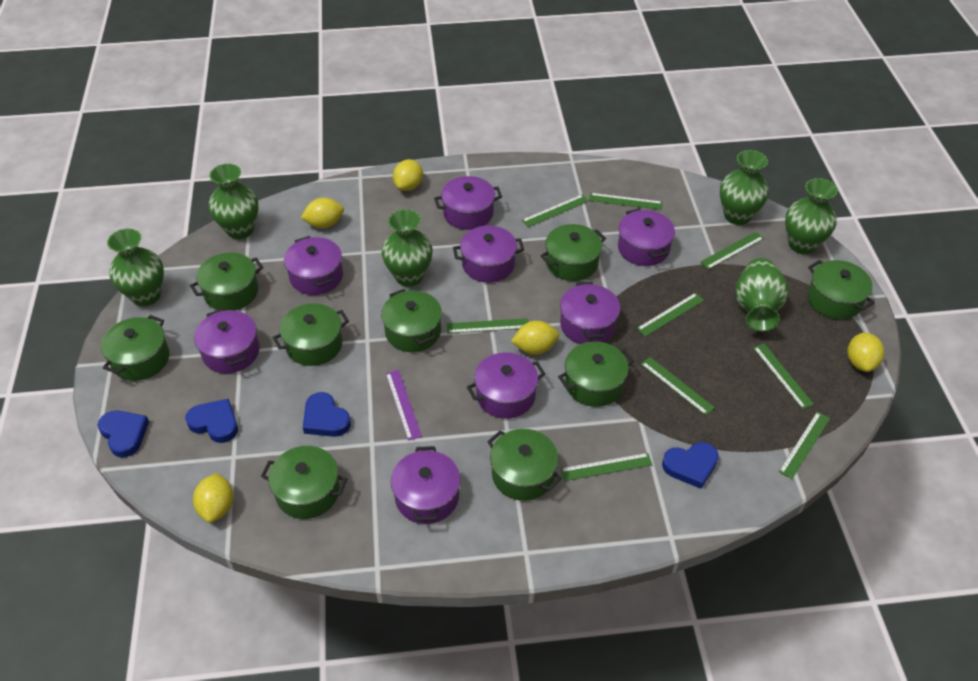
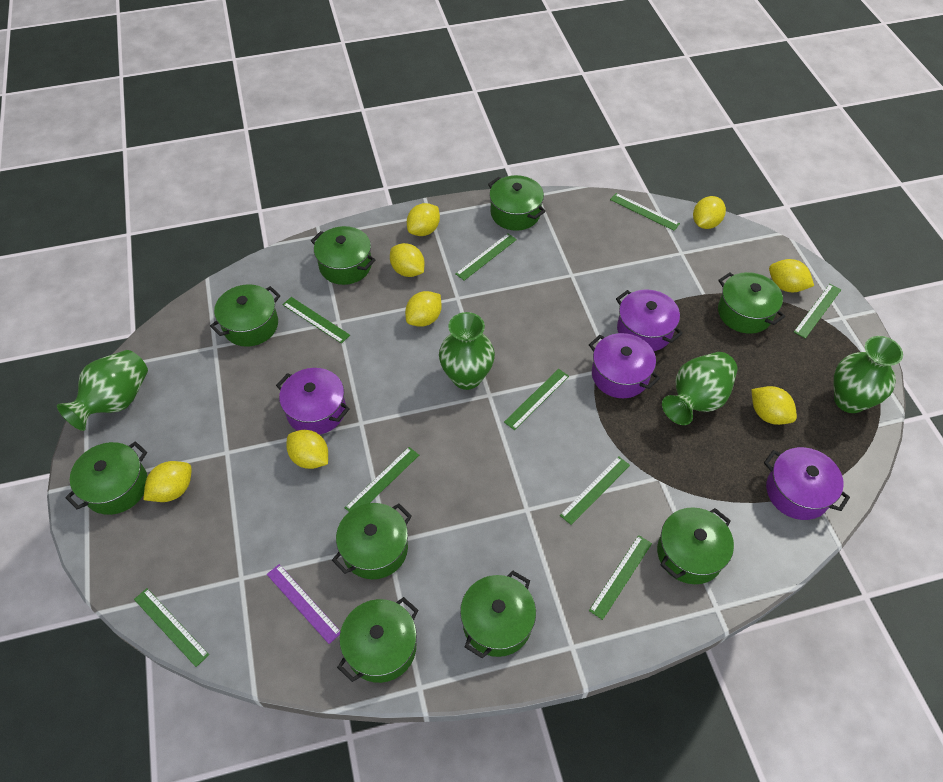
blue heart: 4 -> 0
green vase: 6 -> 4
purple pot: 8 -> 4
yellow lemon: 5 -> 8

